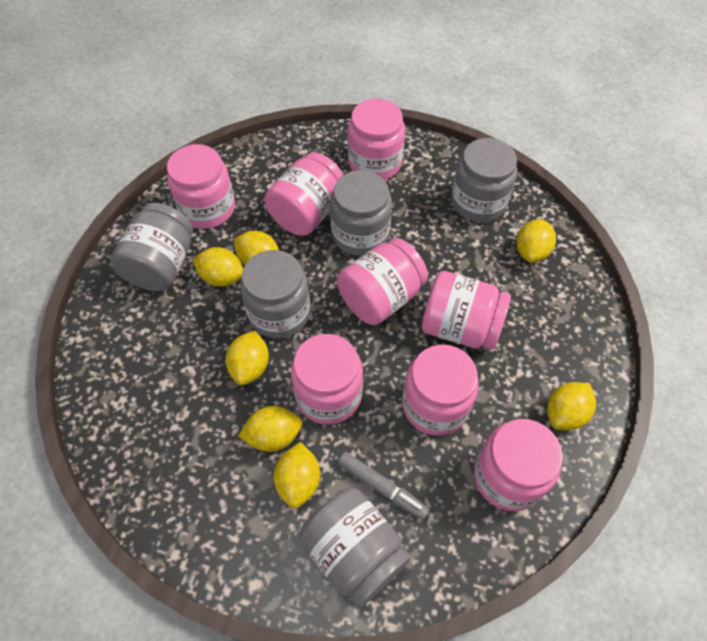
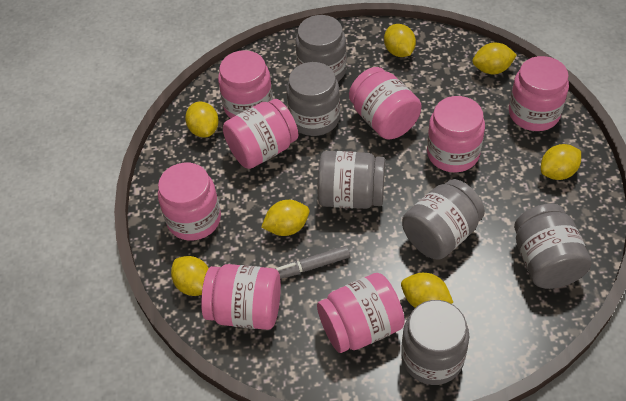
grey jar: 5 -> 6

